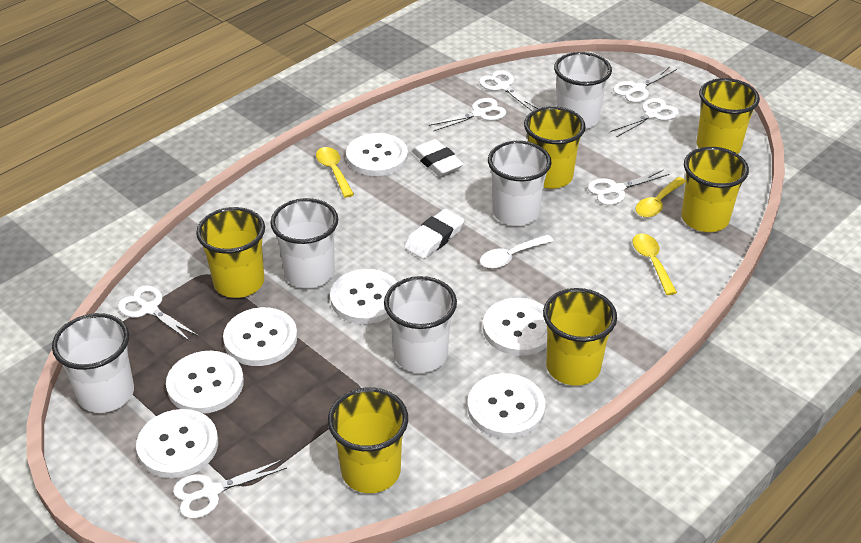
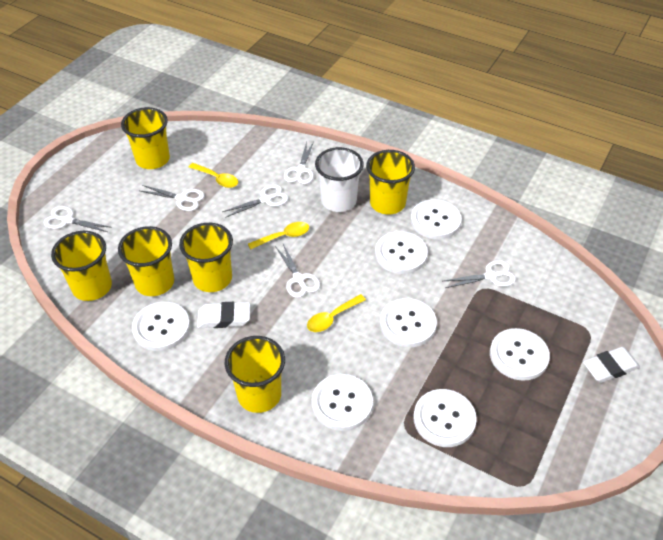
white cup: 5 -> 1
white scissors: 7 -> 6
white spoon: 1 -> 0

